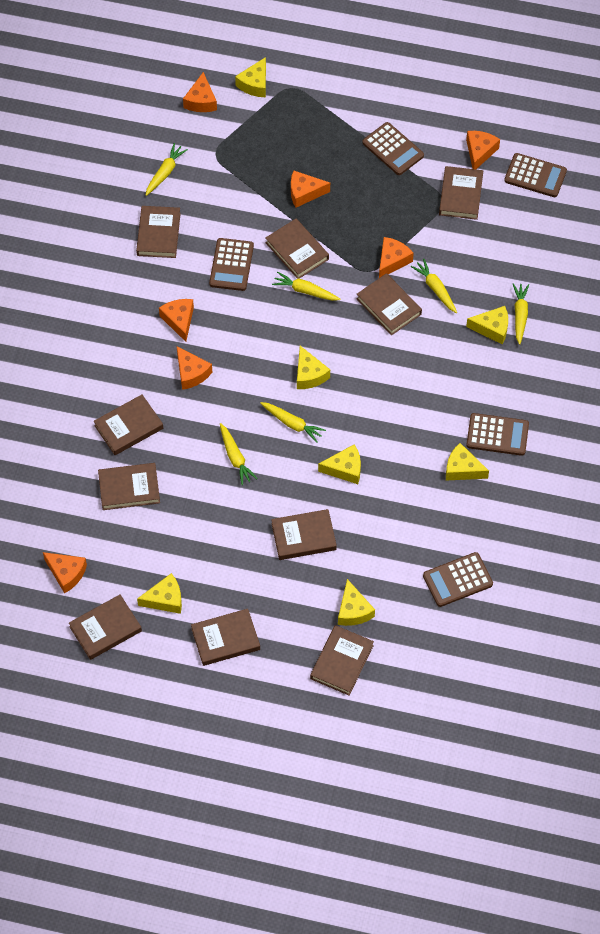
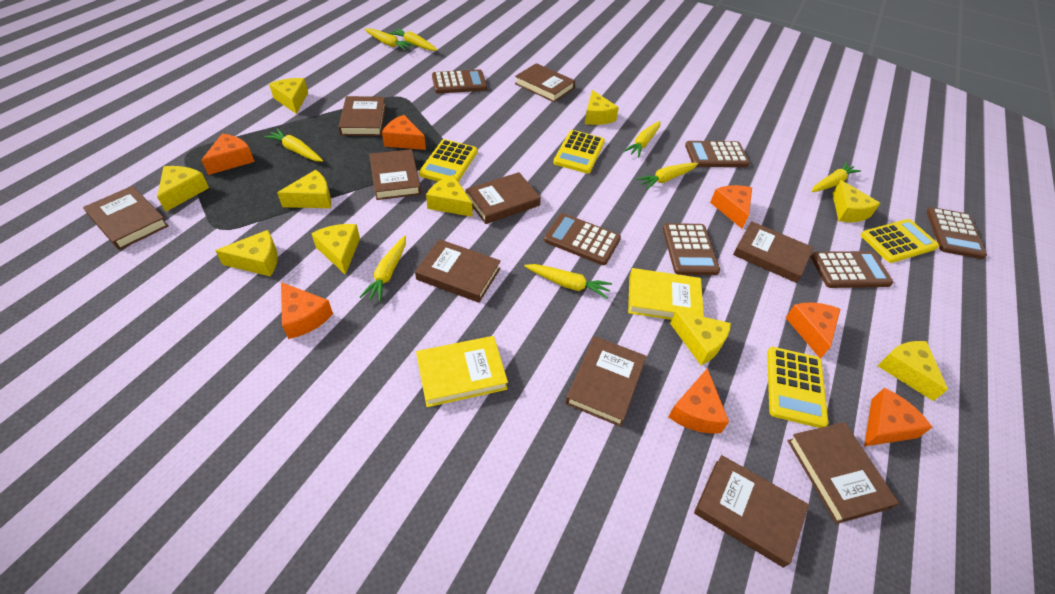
brown calculator: 5 -> 6
yellow book: 0 -> 2
yellow calculator: 0 -> 4
yellow carrot: 6 -> 8
yellow cheese: 7 -> 10

